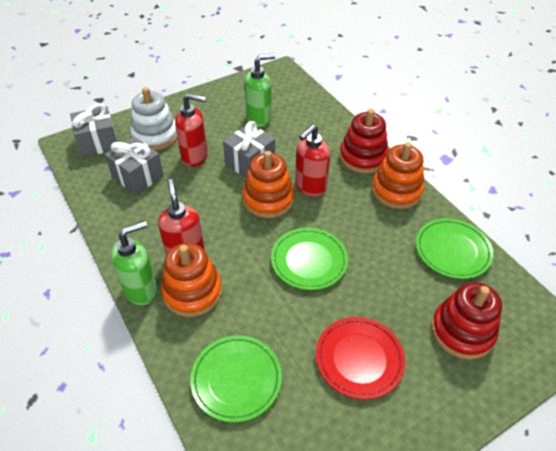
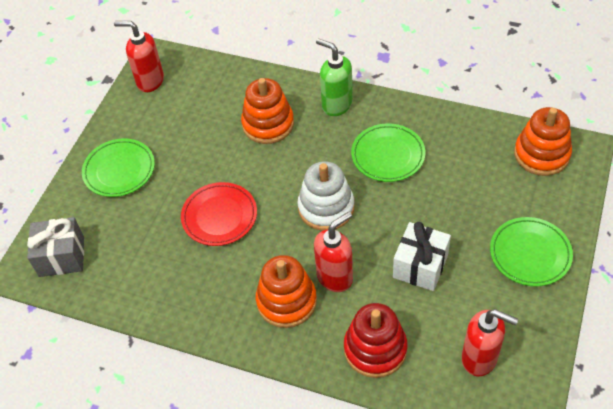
green soap dispenser: 2 -> 1
grey gift: 3 -> 1
red stacking toy: 2 -> 1
white gift: 0 -> 1

